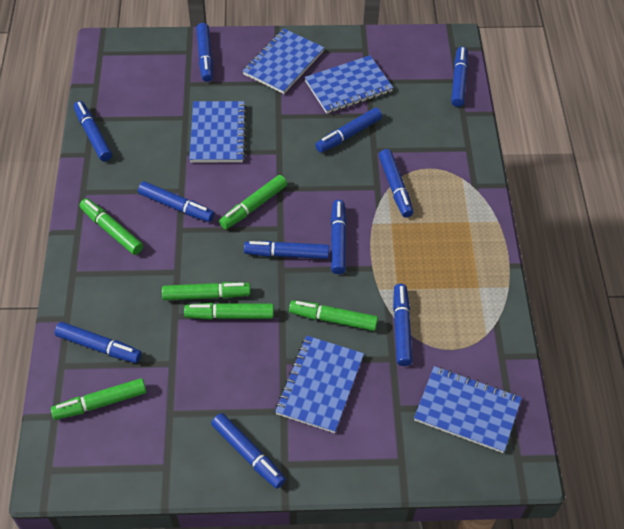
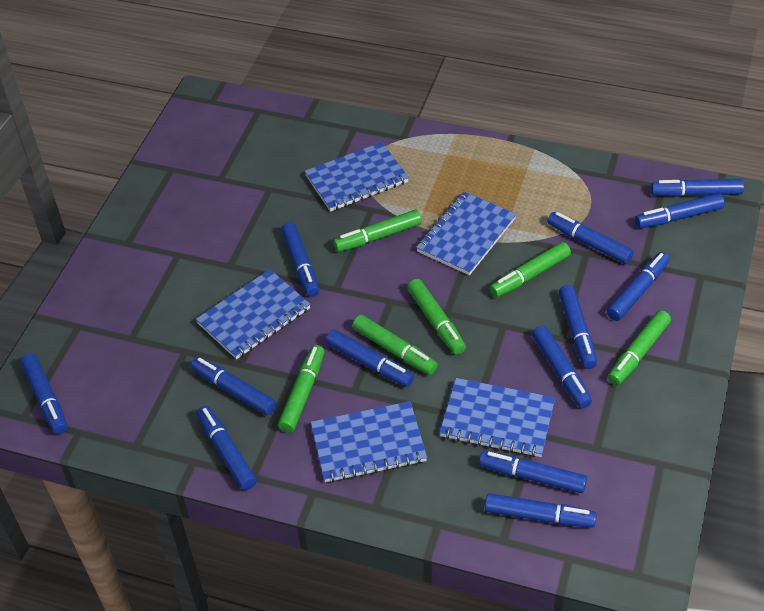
blue marker: 11 -> 13

